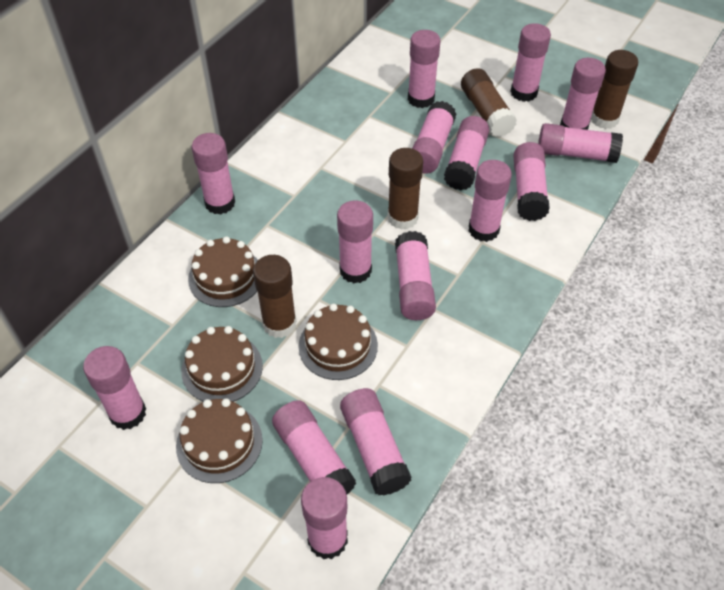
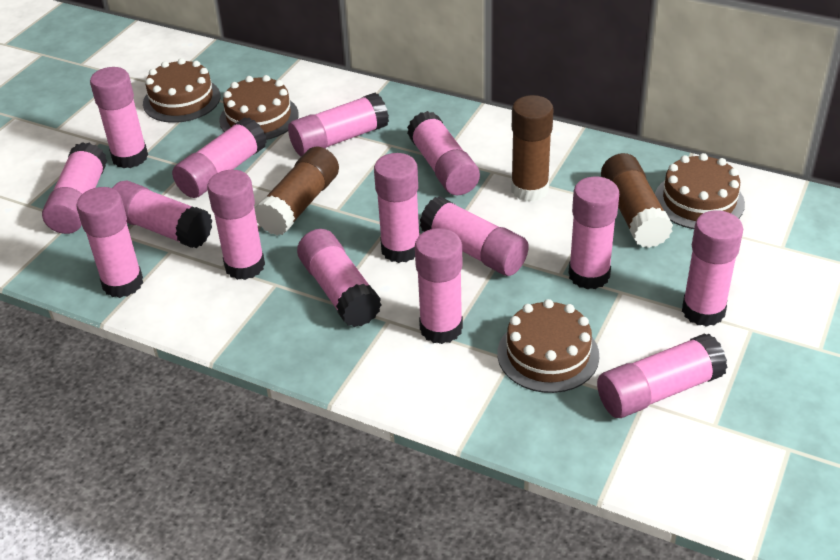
brown glue stick: 4 -> 3

